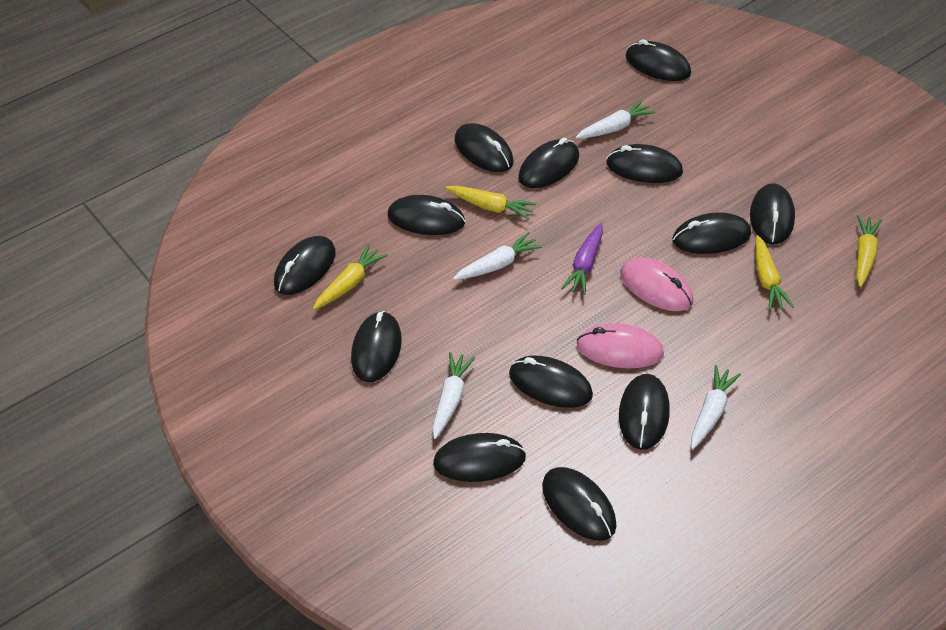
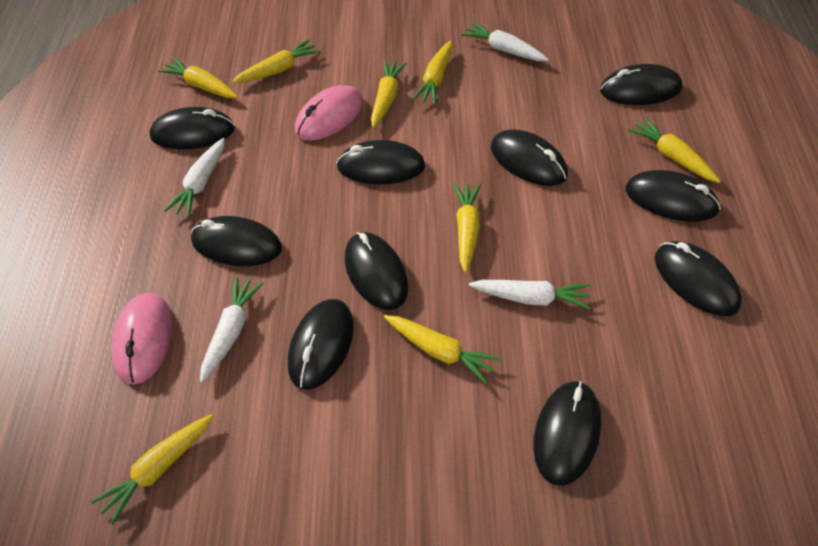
black mouse: 13 -> 10
purple carrot: 1 -> 0
yellow carrot: 4 -> 8

